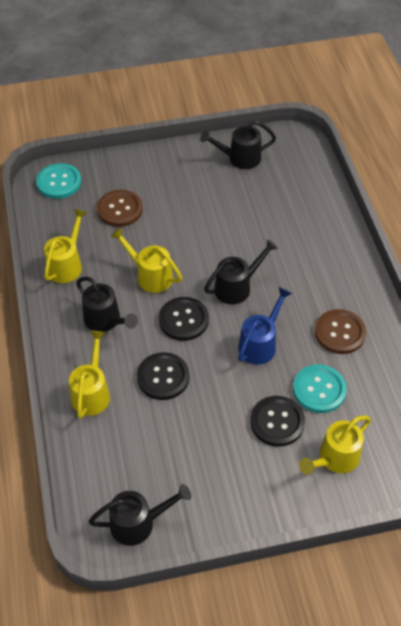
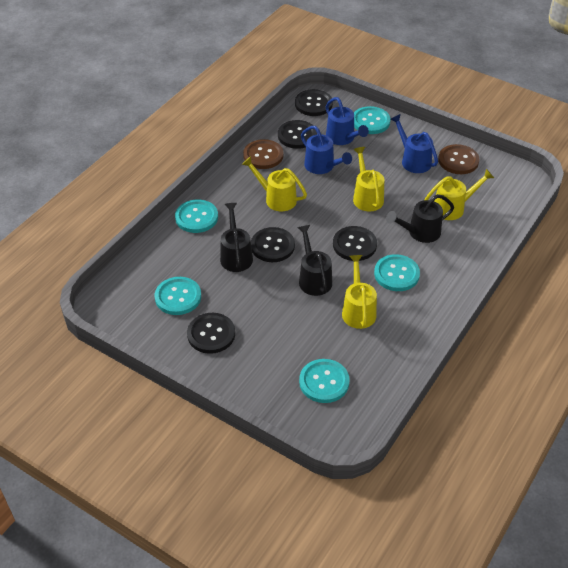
black button: 3 -> 5
black watering can: 4 -> 3
blue watering can: 1 -> 3
turquoise button: 2 -> 5

